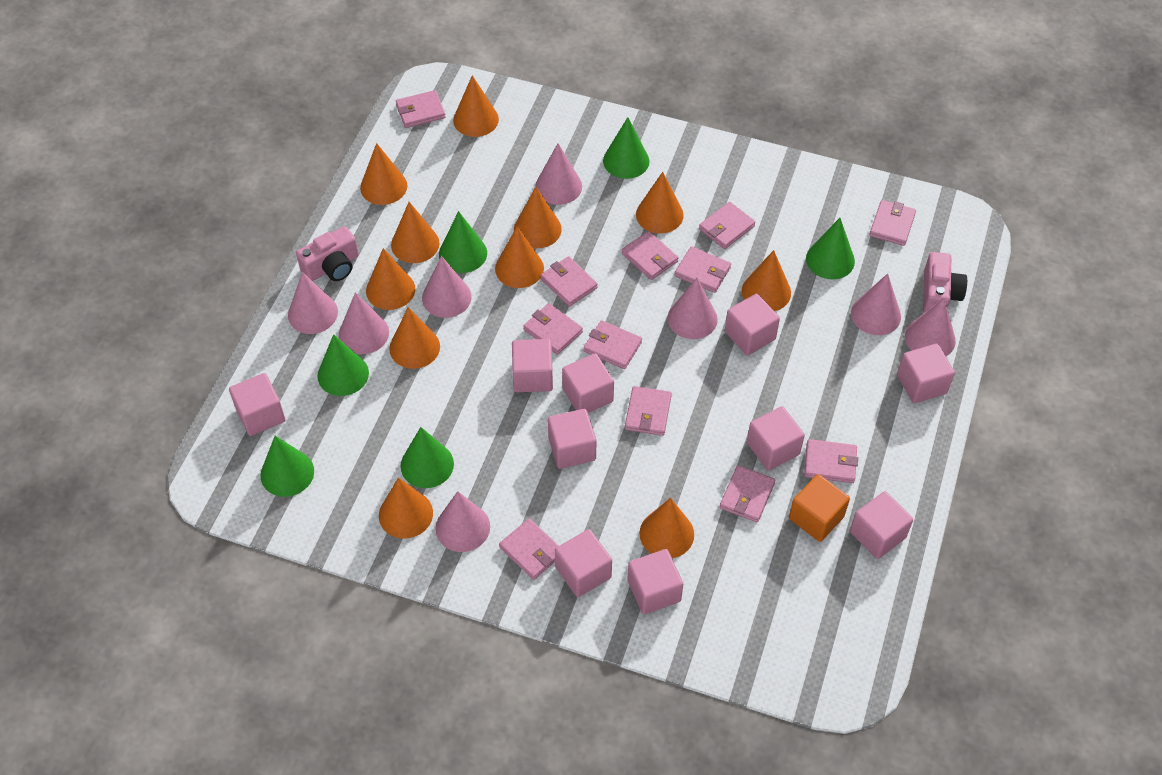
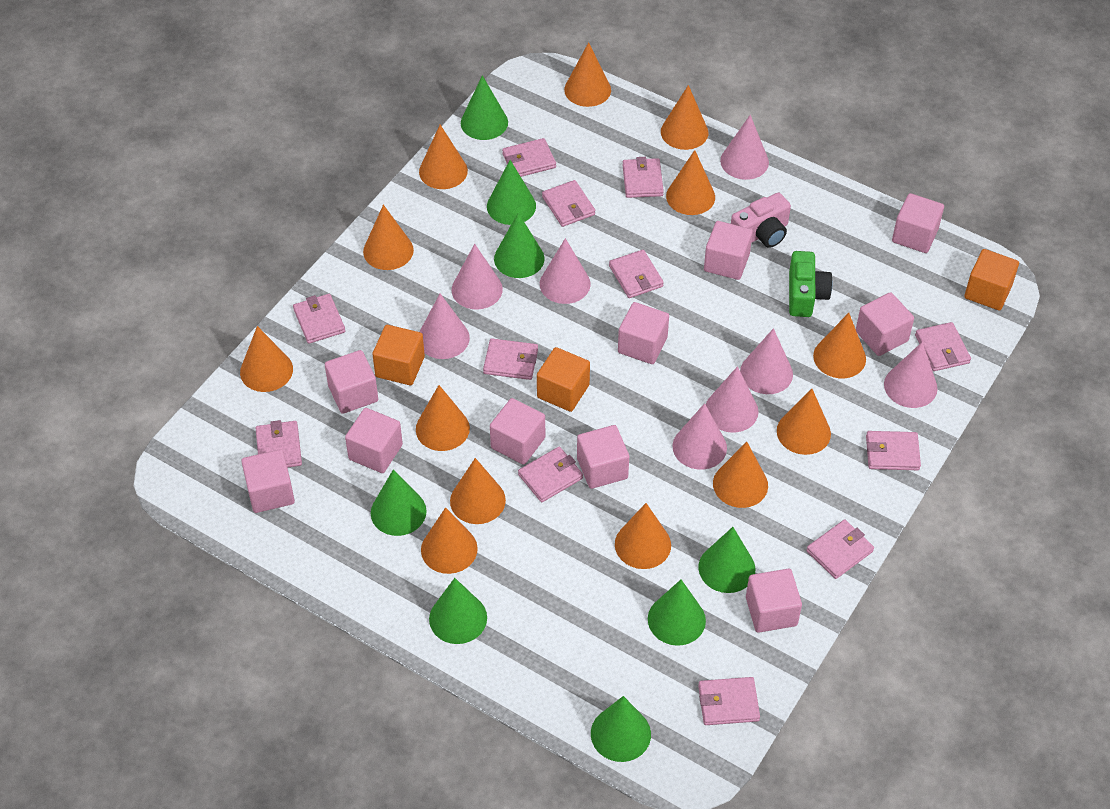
green camera: 0 -> 1
green cone: 6 -> 8
orange cone: 11 -> 13
orange cube: 1 -> 3
pink camera: 2 -> 1

